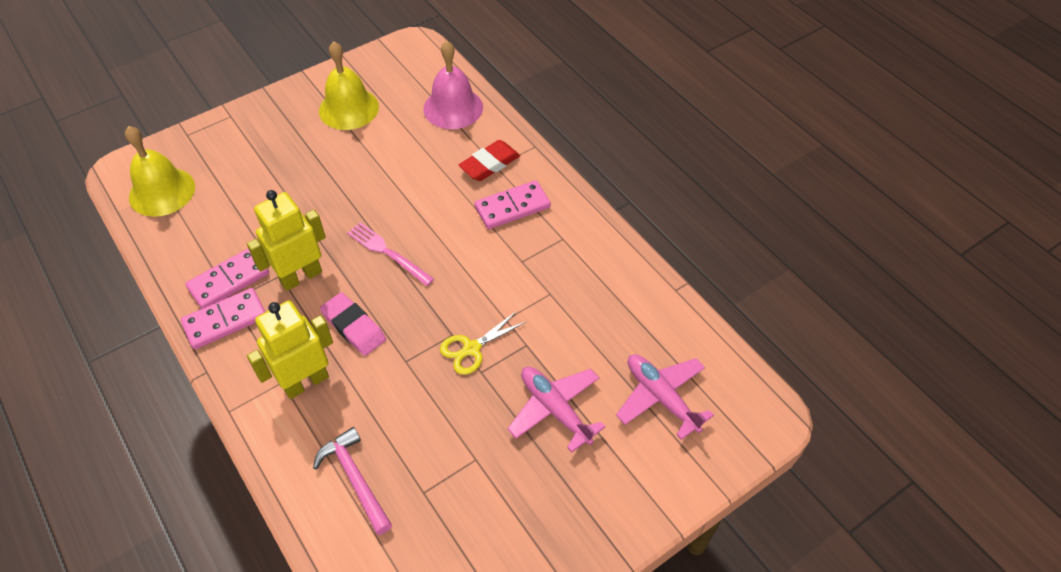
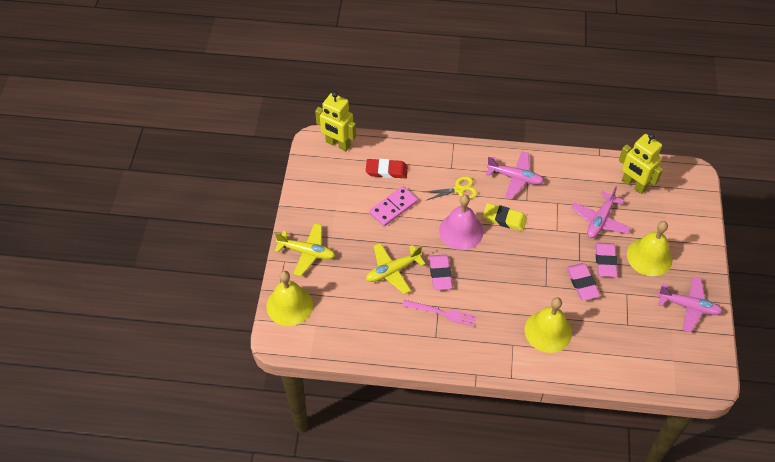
pink domino: 3 -> 1
pink eraser: 1 -> 3
pink hammer: 1 -> 0
pink plane: 2 -> 3
yellow bell: 2 -> 3
yellow eraser: 0 -> 1
yellow plane: 0 -> 2

